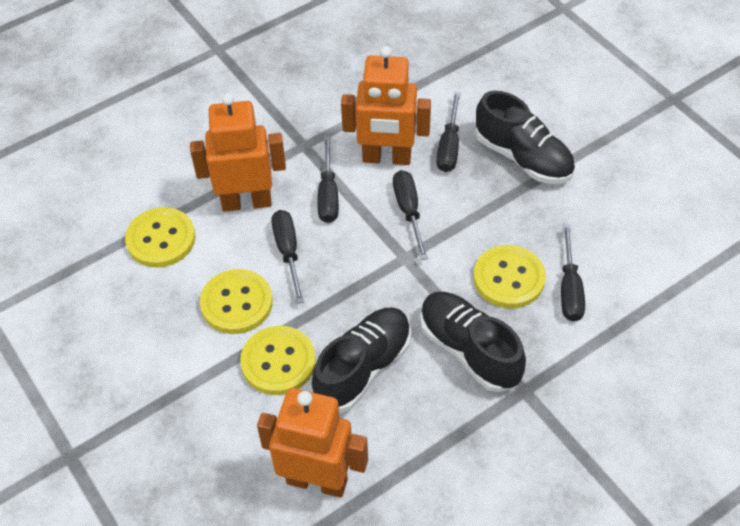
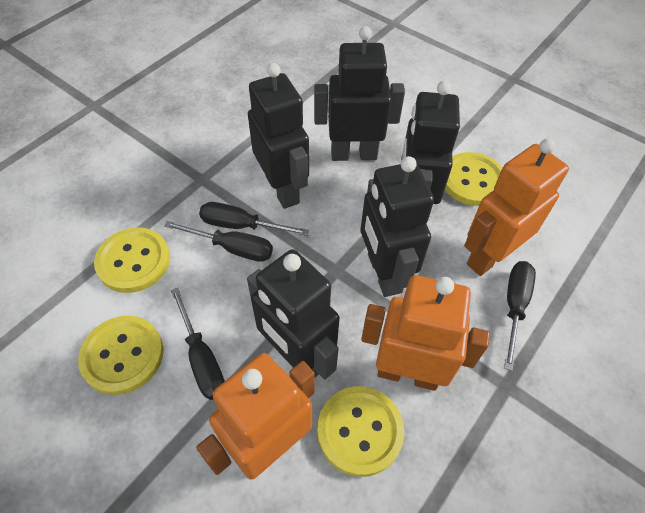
black robot: 0 -> 5
black screwdriver: 5 -> 4
black shoe: 3 -> 0

